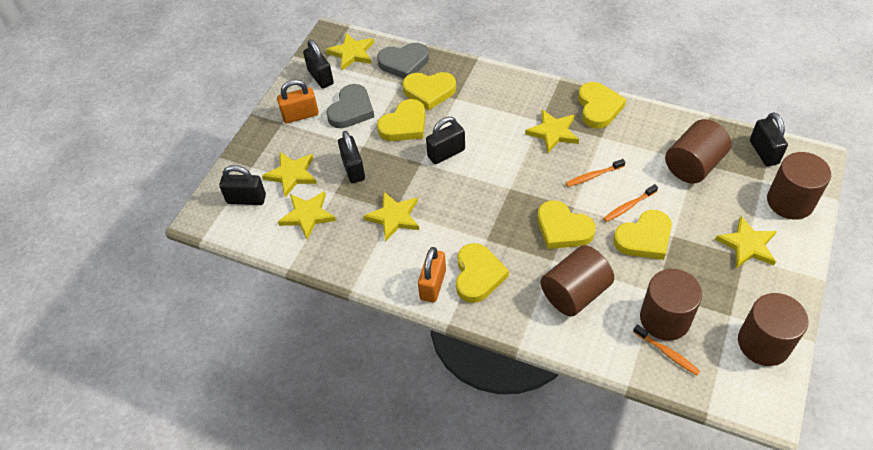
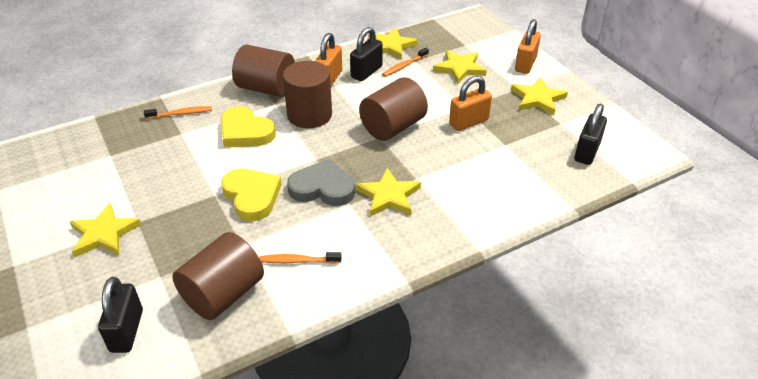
black padlock: 5 -> 3
brown cylinder: 5 -> 4
grey heart: 2 -> 1
orange padlock: 2 -> 3
yellow heart: 6 -> 2
yellow star: 6 -> 5

